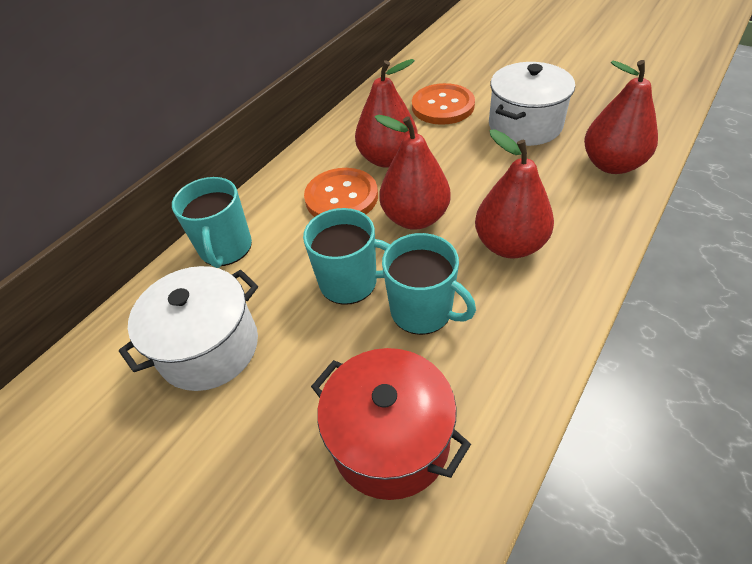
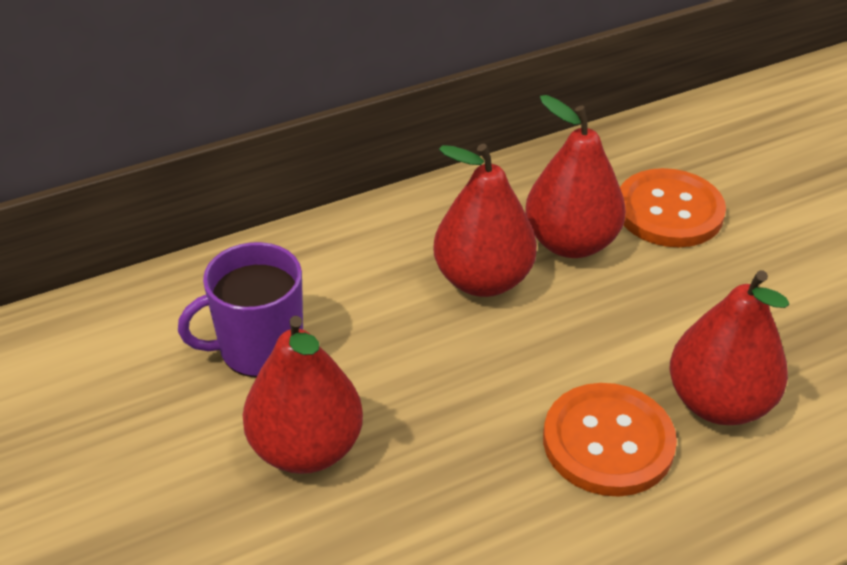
purple mug: 0 -> 1
red pot: 1 -> 0
turquoise mug: 3 -> 0
white pot: 2 -> 0

